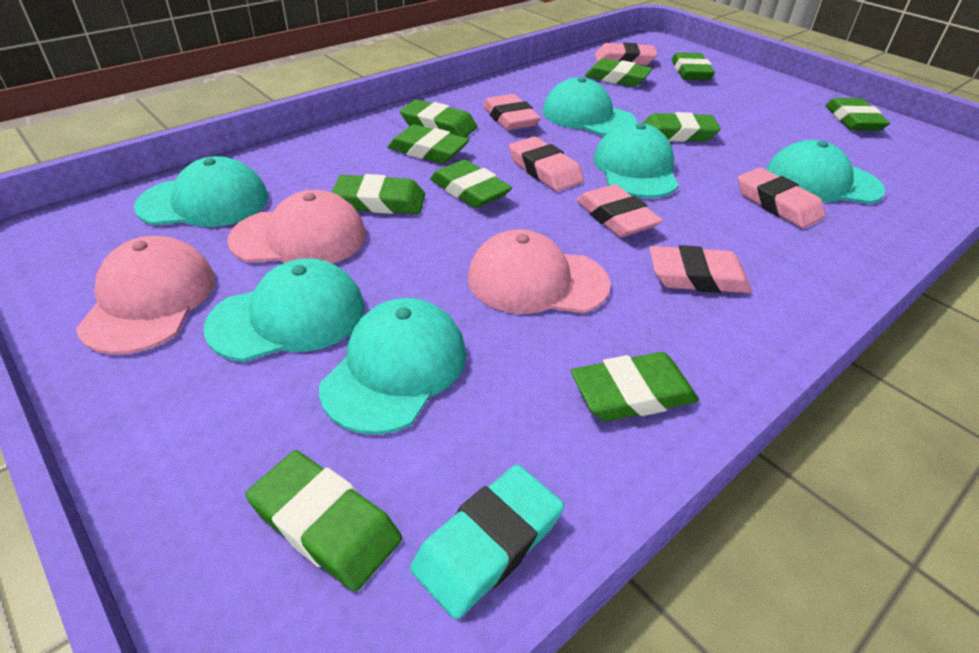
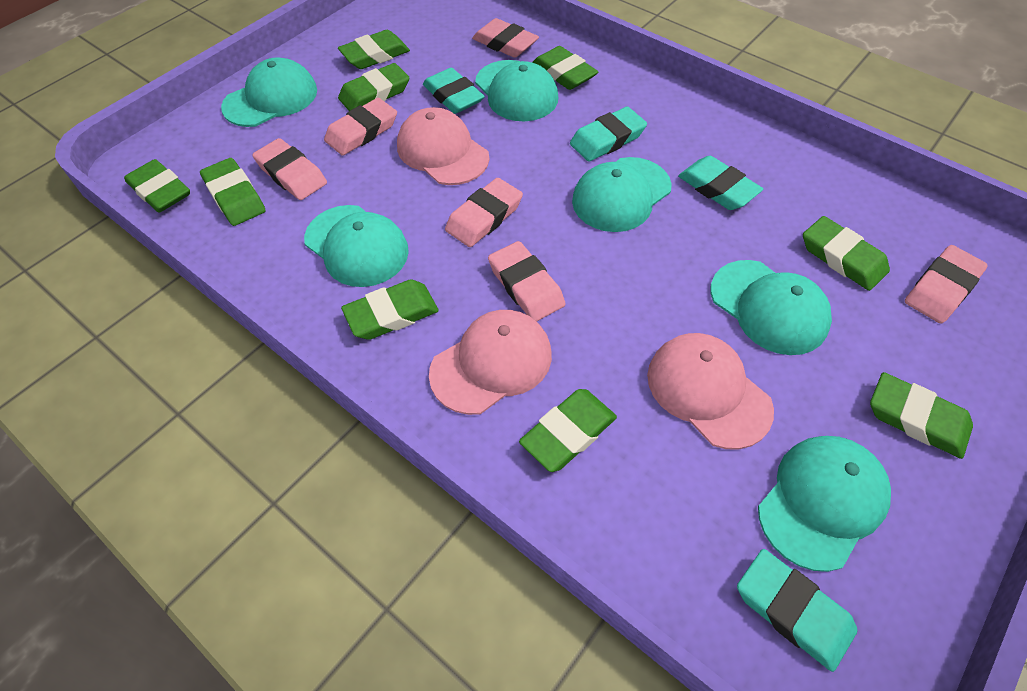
green eraser: 10 -> 9
turquoise eraser: 1 -> 4

